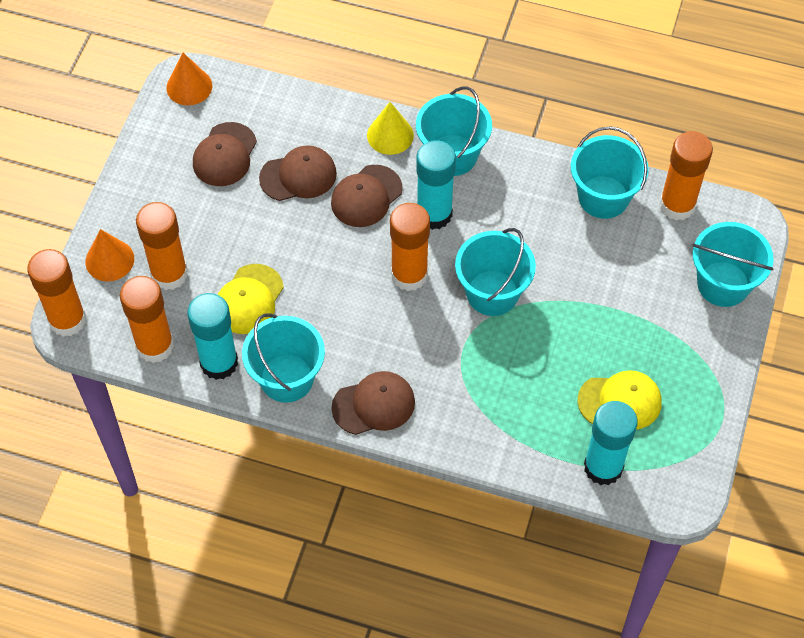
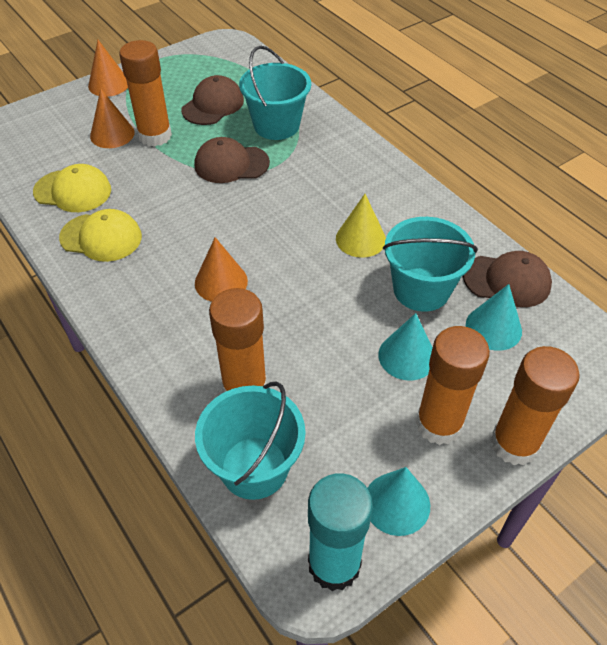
brown cap: 4 -> 3
orange cone: 2 -> 3
orange glue stick: 5 -> 4
turquoise bucket: 5 -> 3
turquoise cone: 0 -> 3
turquoise glue stick: 3 -> 1

